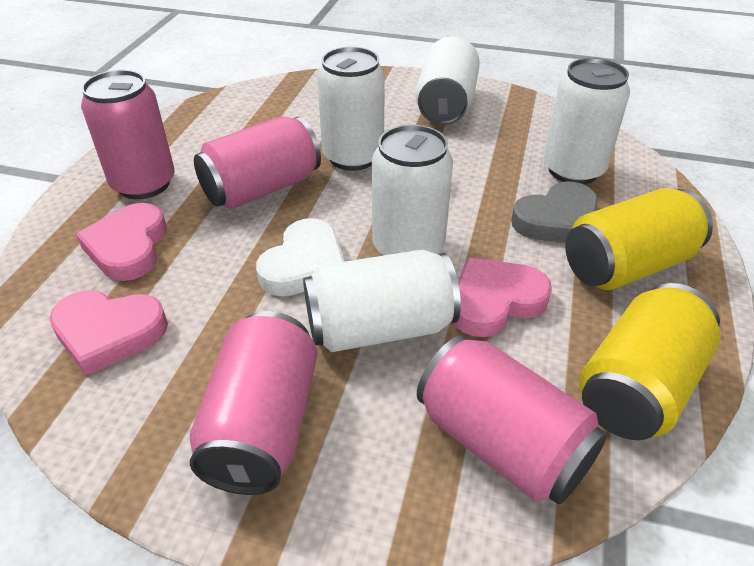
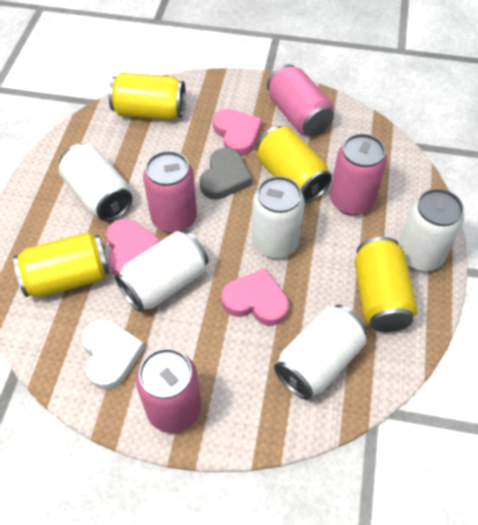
yellow can: 2 -> 4

